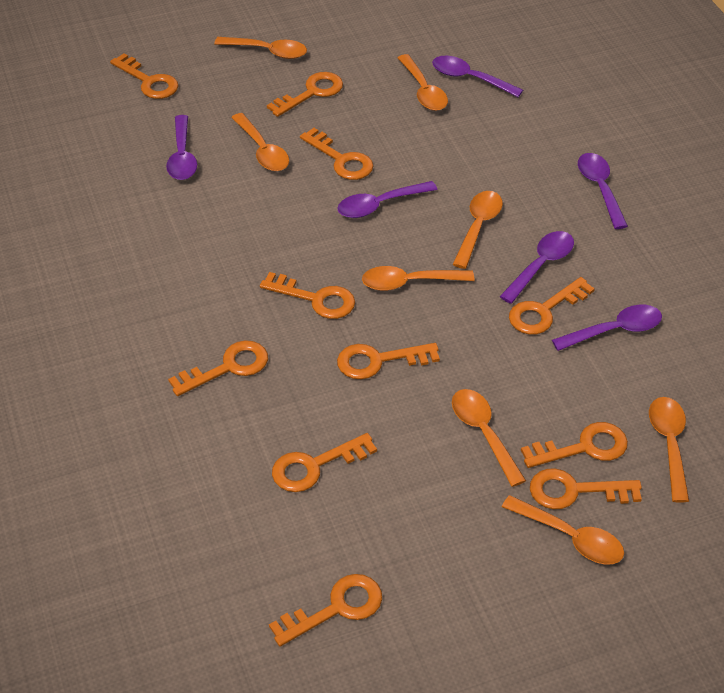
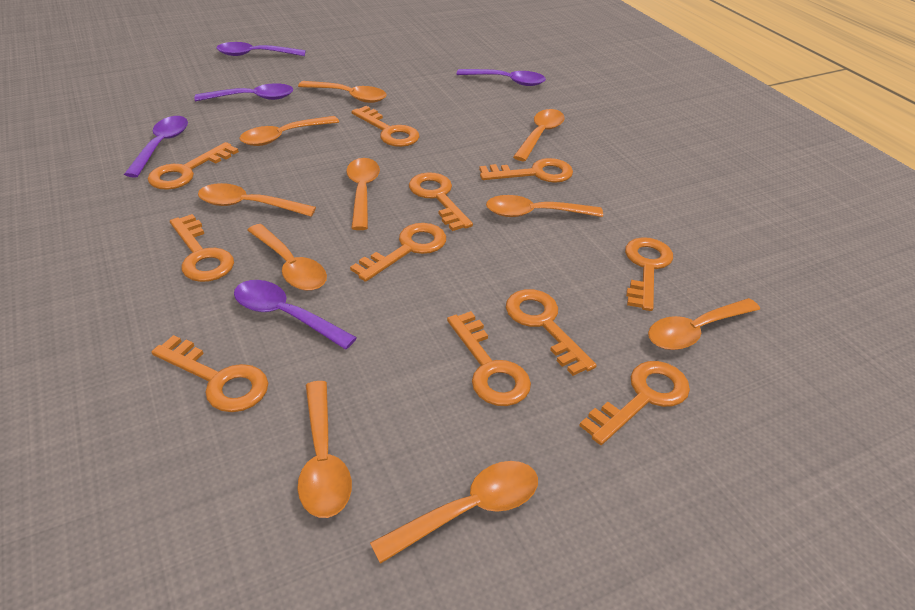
orange spoon: 8 -> 10
purple spoon: 6 -> 5

